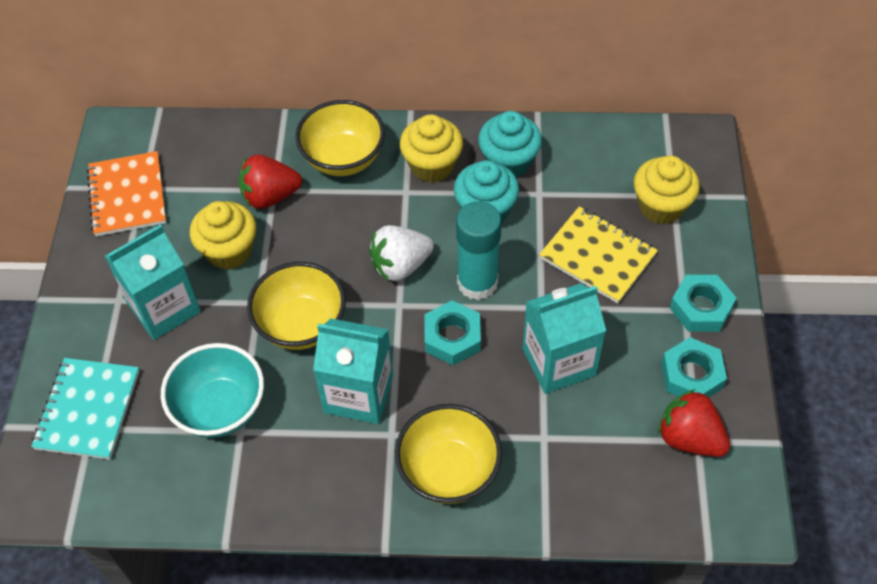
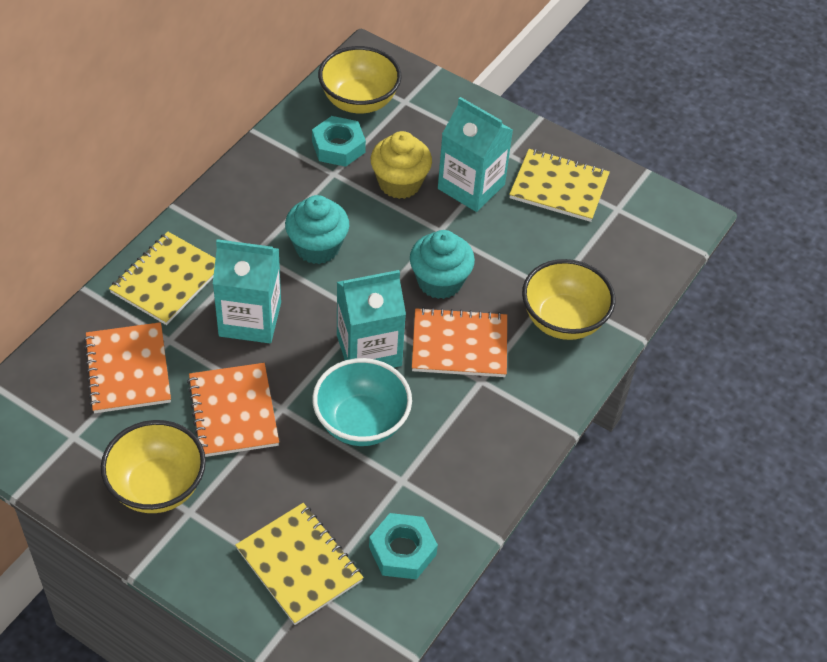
orange notebook: 1 -> 3
red strawberry: 2 -> 0
turquoise glue stick: 1 -> 0
turquoise notebook: 1 -> 0
turquoise nut: 3 -> 2
white strawberry: 1 -> 0
yellow cupcake: 3 -> 1
yellow notebook: 1 -> 3

